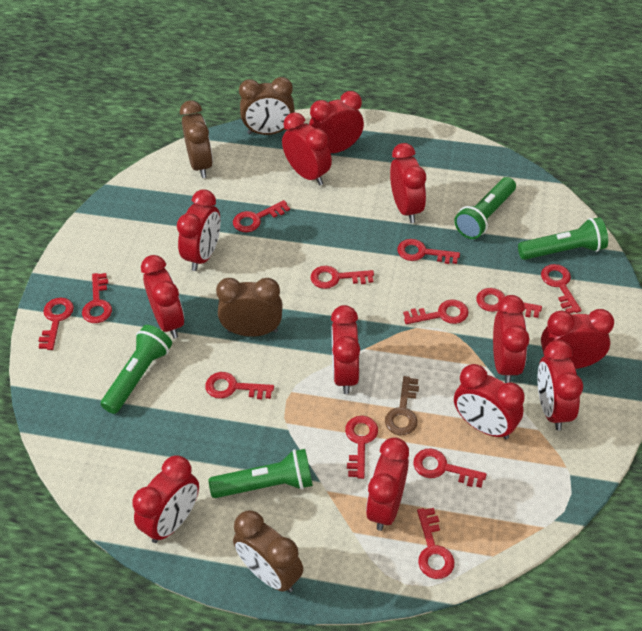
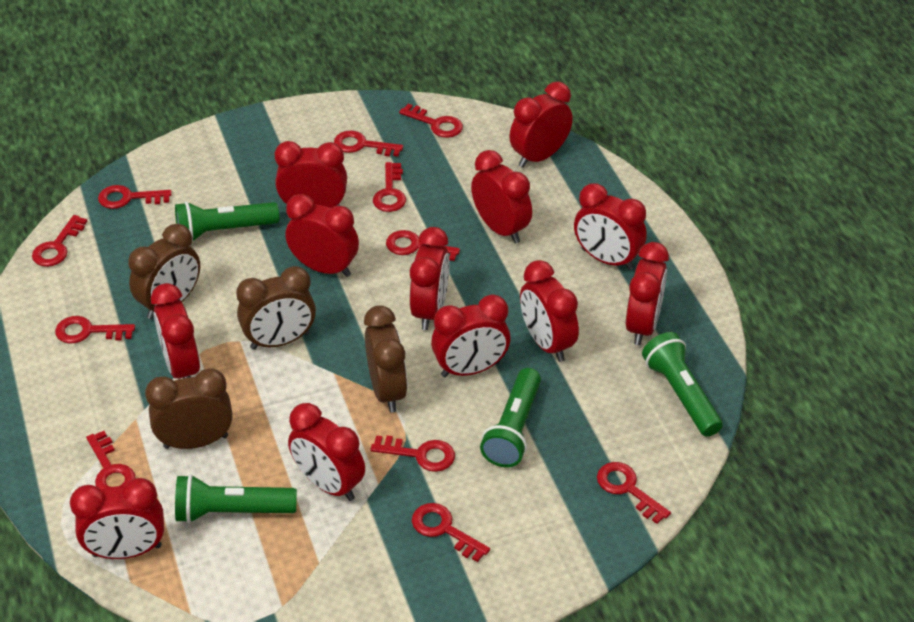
brown key: 1 -> 0
red key: 12 -> 11

